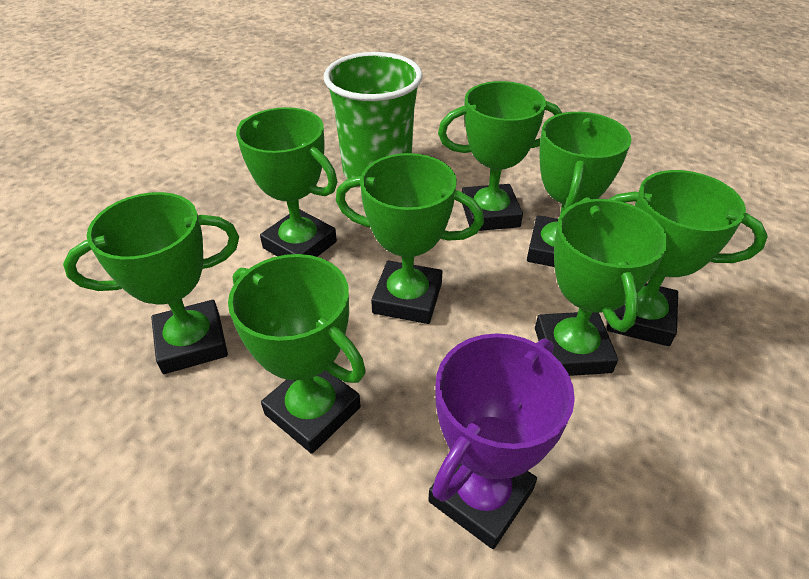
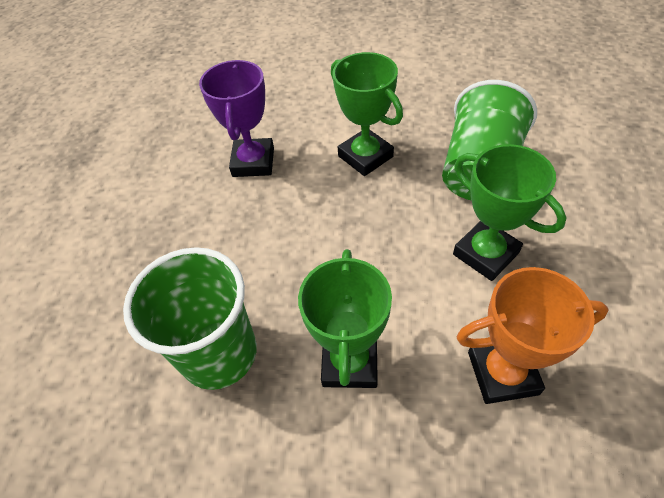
green cup: 1 -> 2
green trophy: 8 -> 3
orange trophy: 0 -> 1

